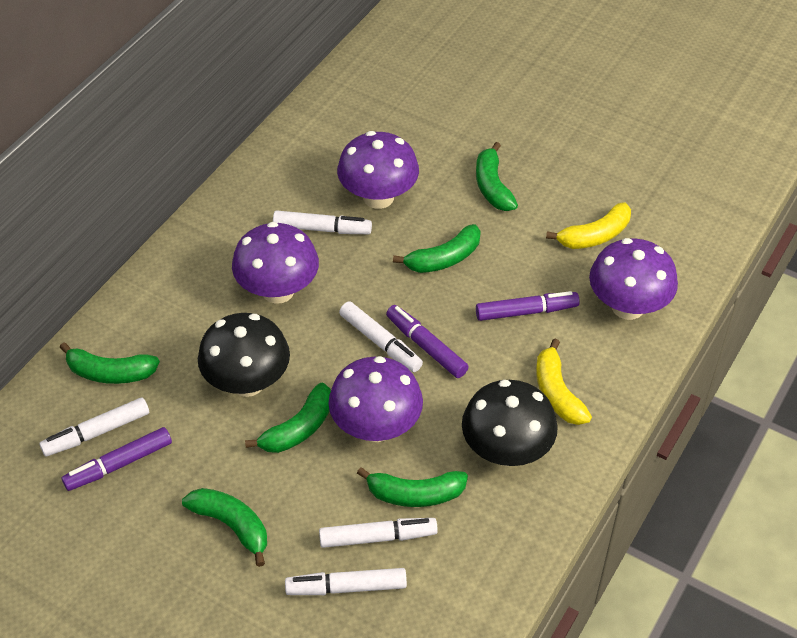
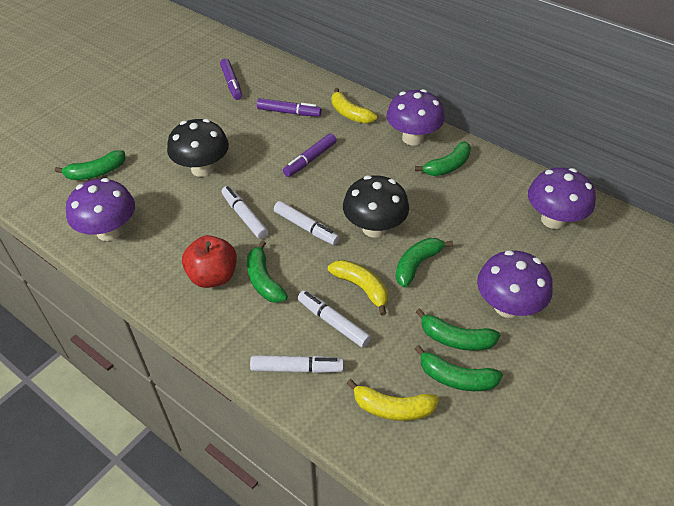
red apple: 0 -> 1
white marker: 5 -> 4
yellow banana: 2 -> 3

